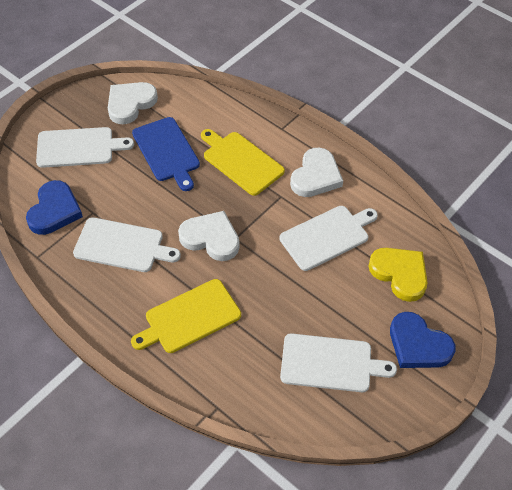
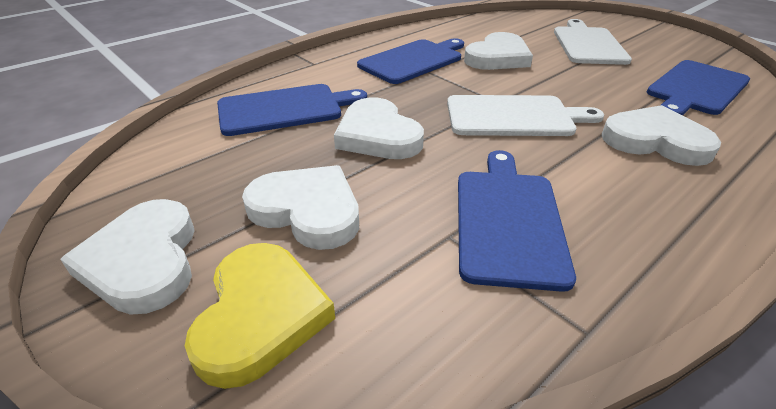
blue cutting board: 1 -> 4
blue heart: 2 -> 0
white cutting board: 4 -> 2
white heart: 3 -> 5
yellow cutting board: 2 -> 0

